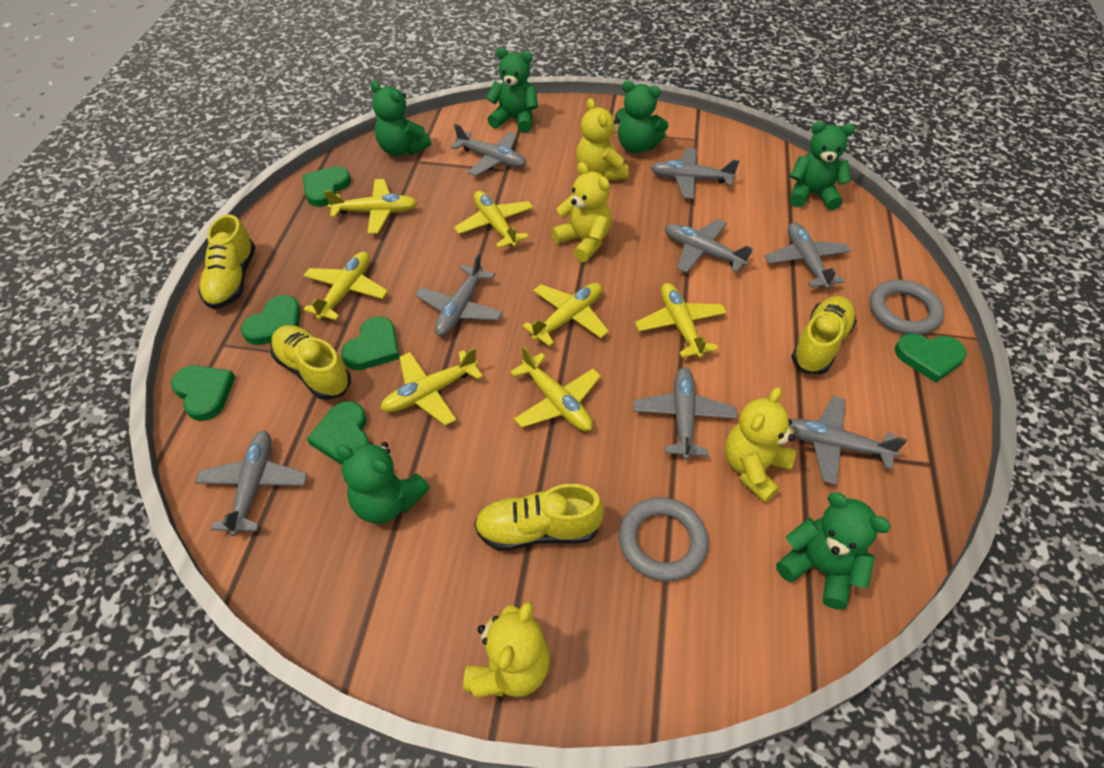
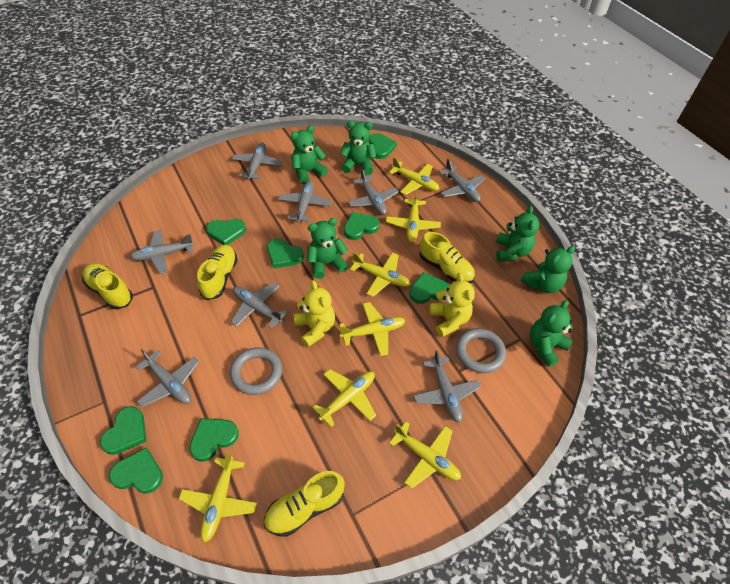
green heart: 6 -> 8
yellow teddy bear: 4 -> 2

